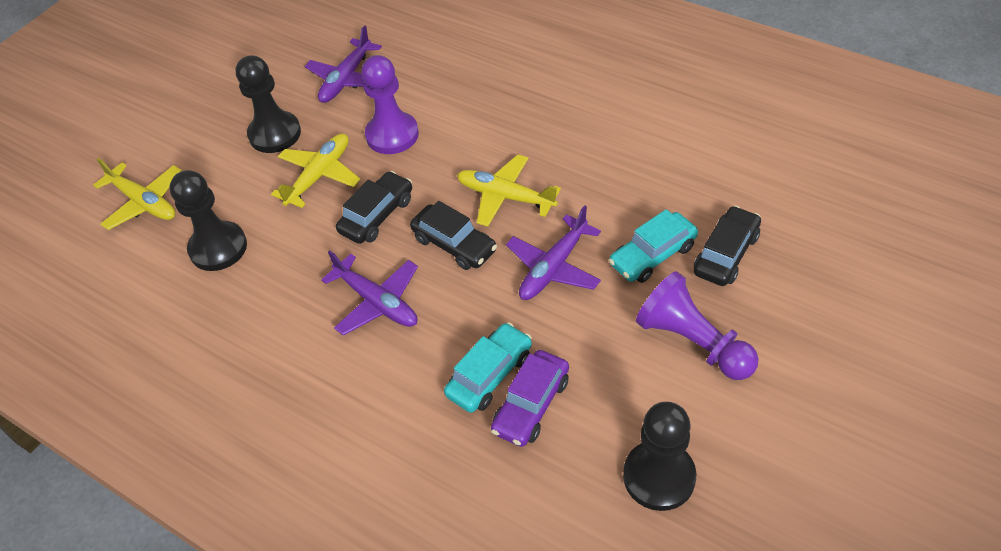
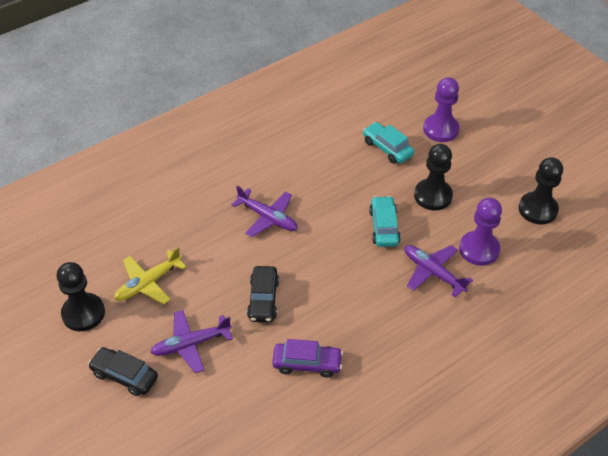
black car: 3 -> 2
yellow plane: 3 -> 1

